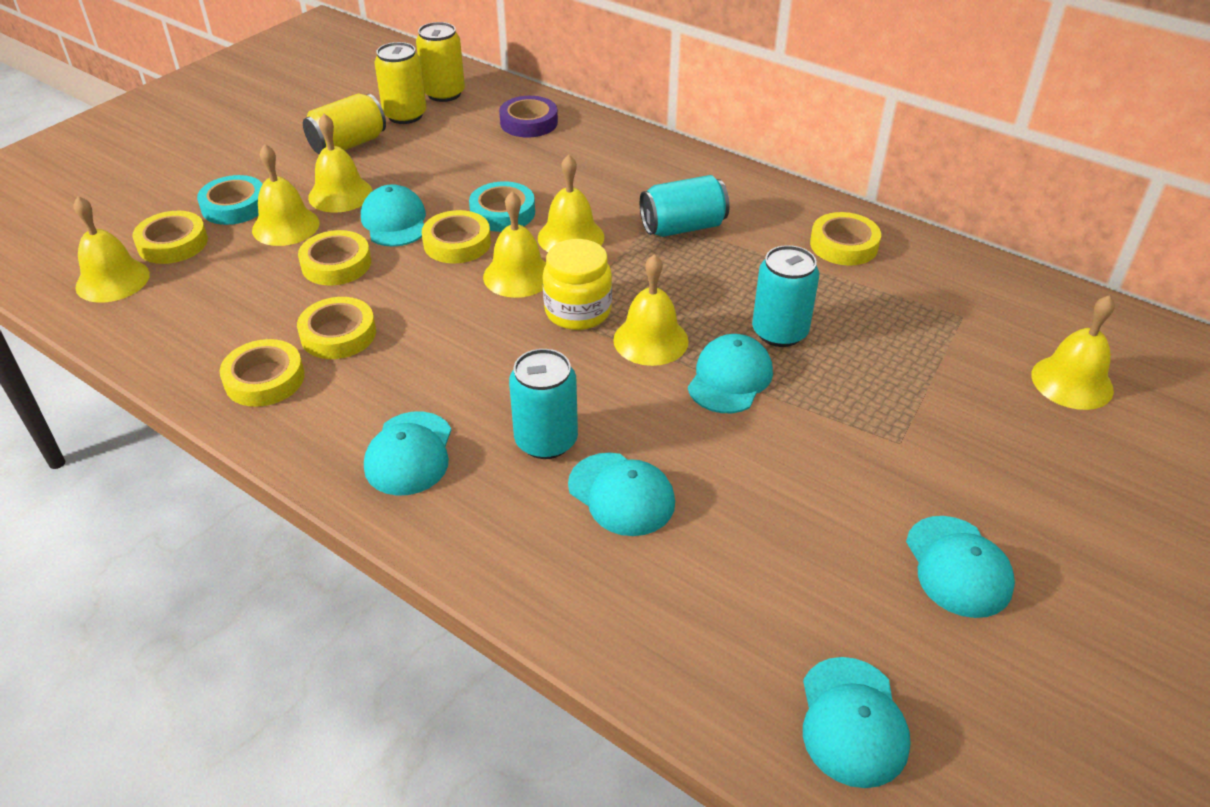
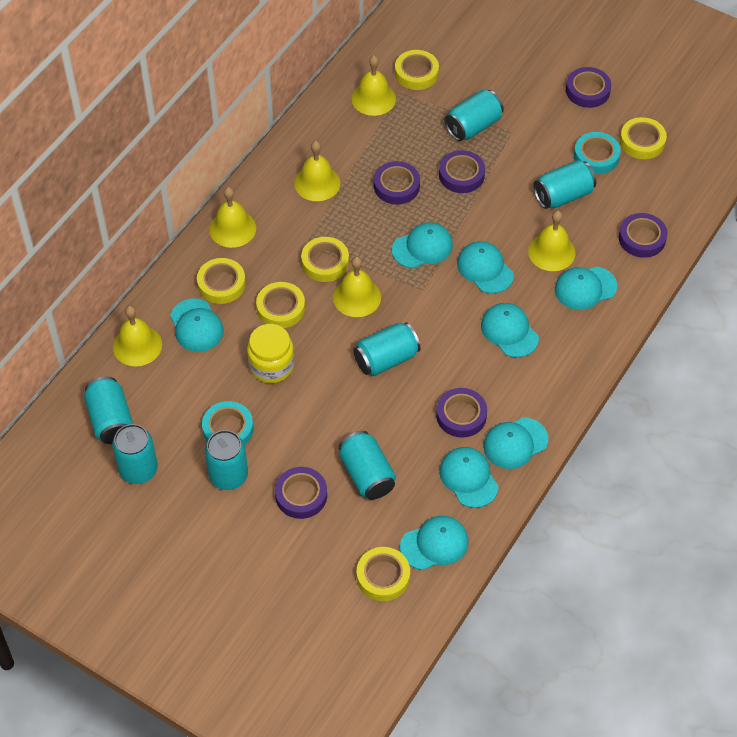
purple tape: 1 -> 6
turquoise can: 3 -> 7
turquoise cap: 6 -> 8
yellow bell: 7 -> 6
yellow can: 3 -> 0

